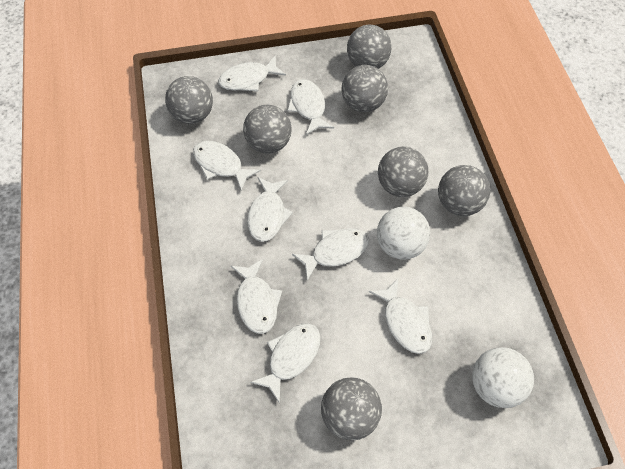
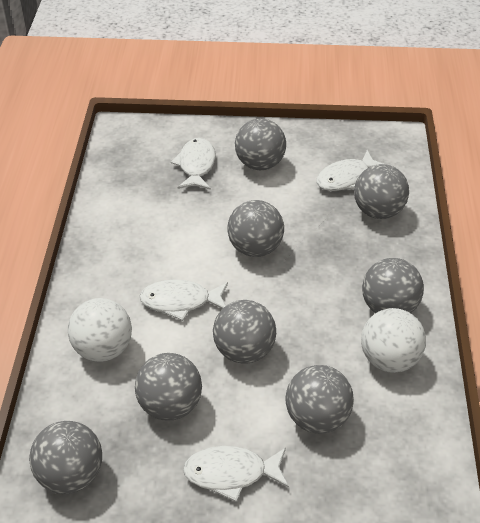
grey ball: 7 -> 8
white fish: 8 -> 4

